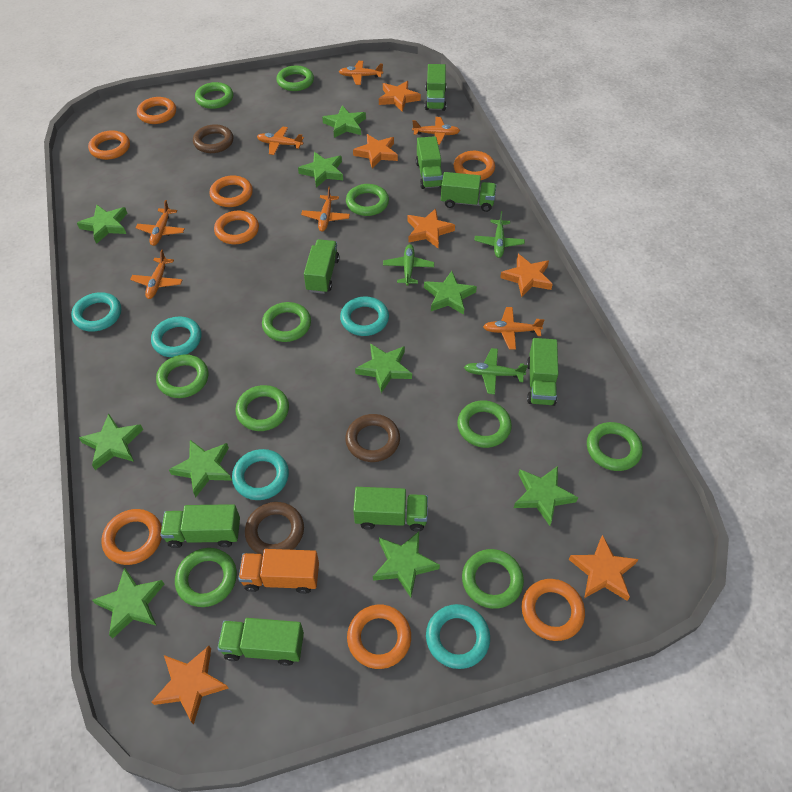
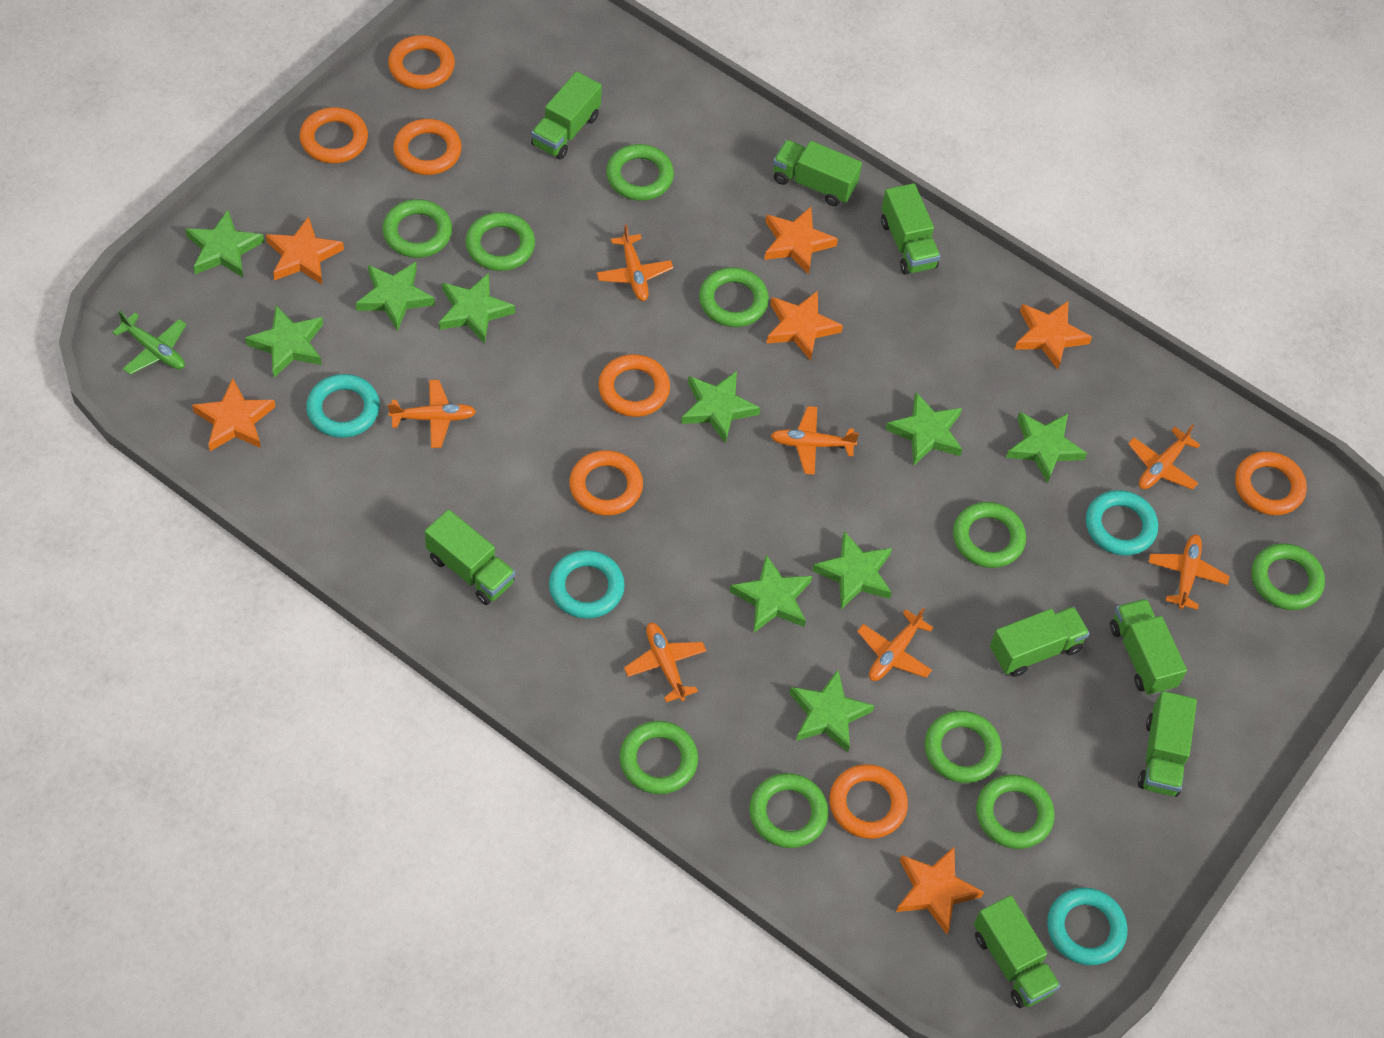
brown ring: 3 -> 0
green plane: 3 -> 1
orange ring: 8 -> 7
orange truck: 1 -> 0
turquoise ring: 5 -> 4

